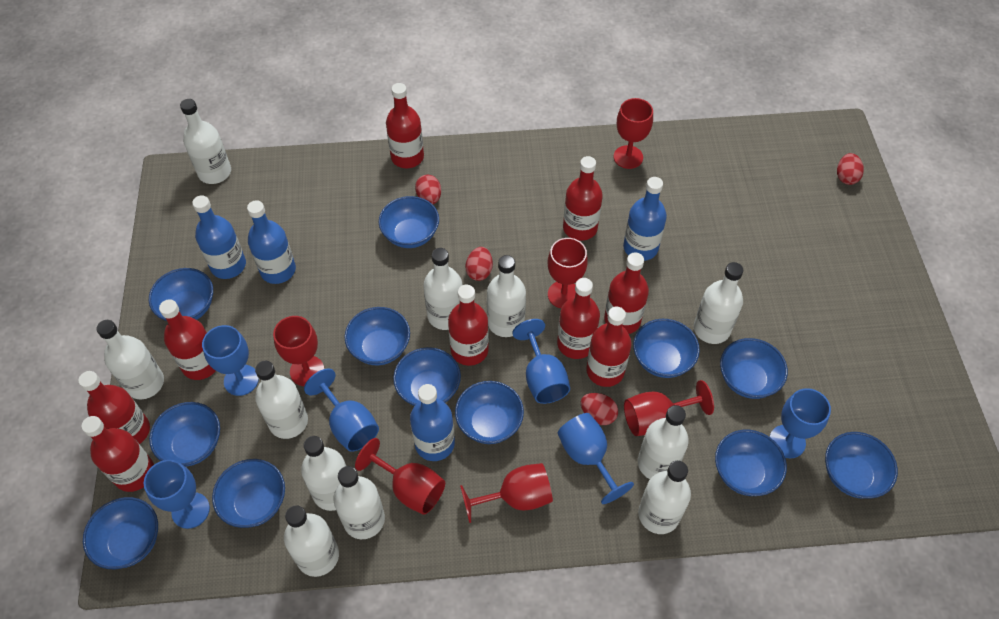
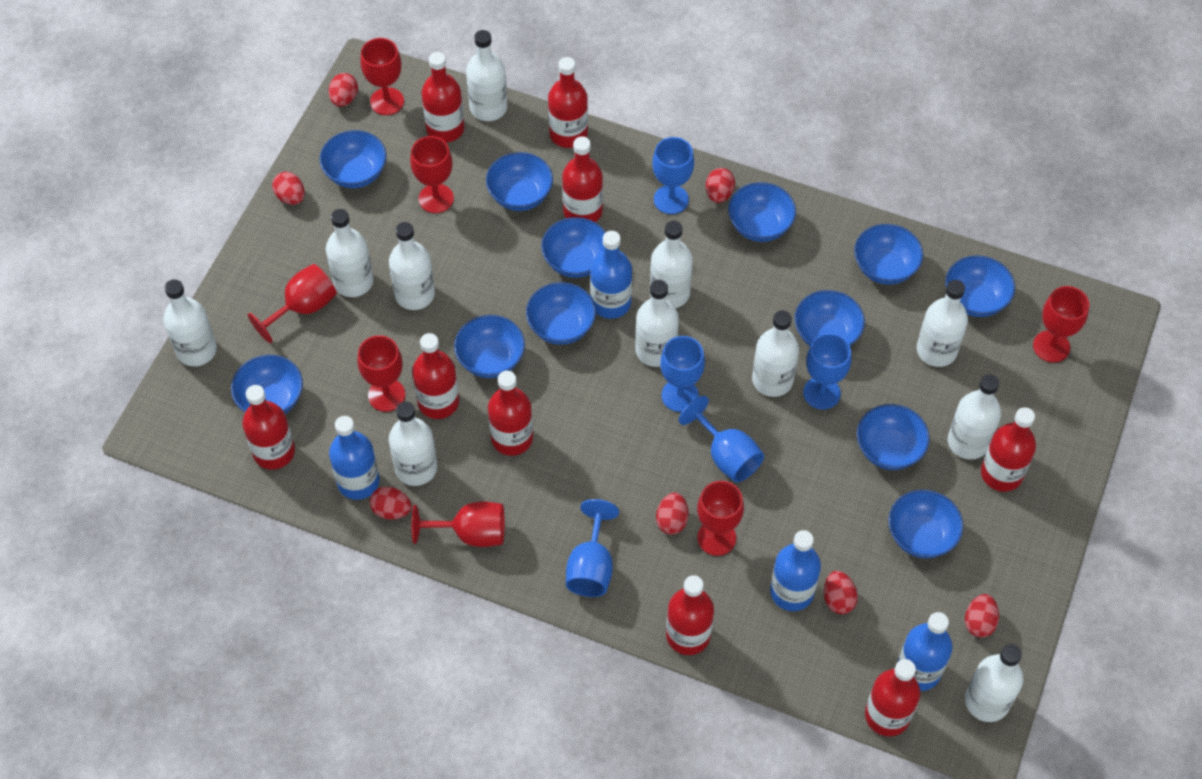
blue goblet: 6 -> 5
red egg: 4 -> 7
red goblet: 6 -> 7

